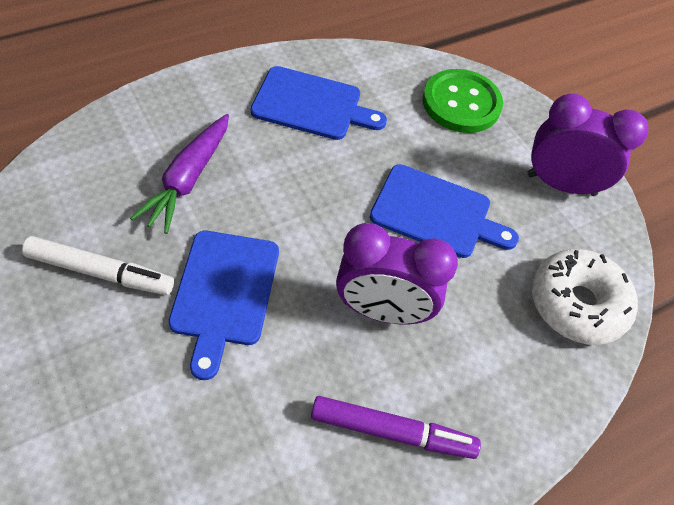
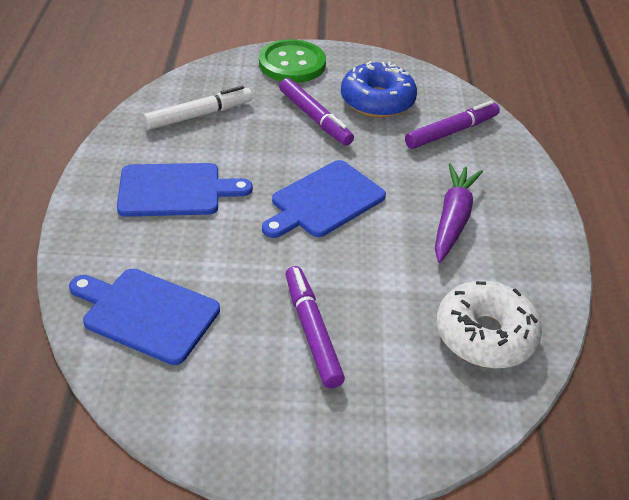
blue donut: 0 -> 1
purple clock: 2 -> 0
purple marker: 1 -> 3

